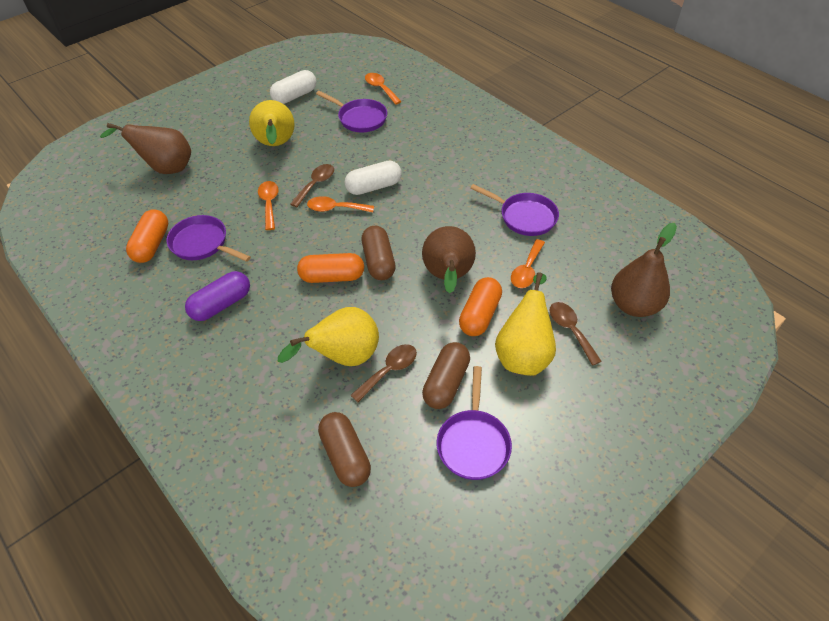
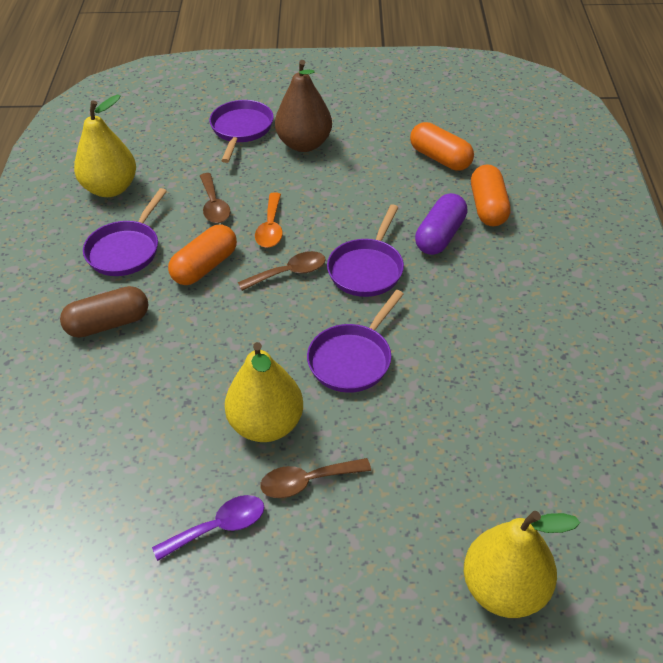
brown capsule: 3 -> 1
brown pear: 3 -> 1
orange spoon: 4 -> 1
purple spoon: 0 -> 1
white capsule: 2 -> 0

